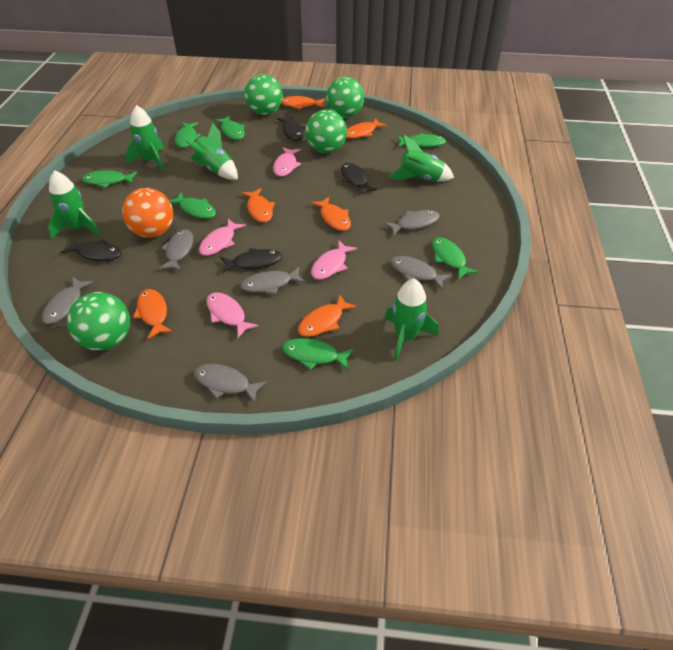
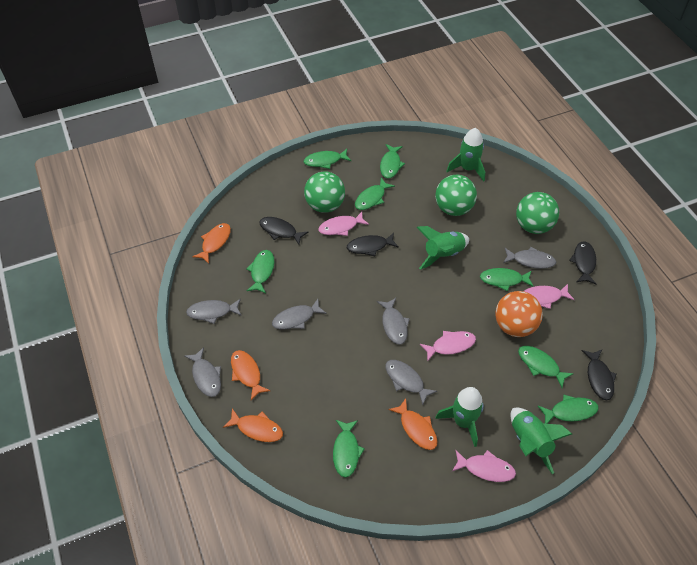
green ball: 4 -> 3
green fish: 7 -> 8
green rocket: 5 -> 4
orange fish: 6 -> 4

